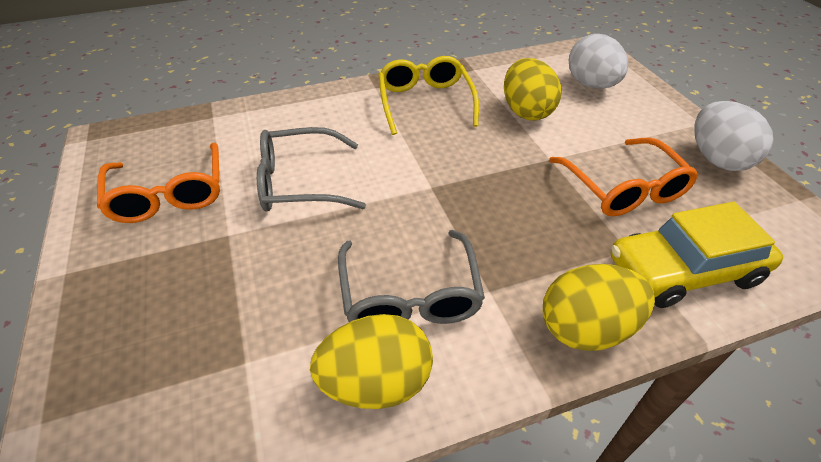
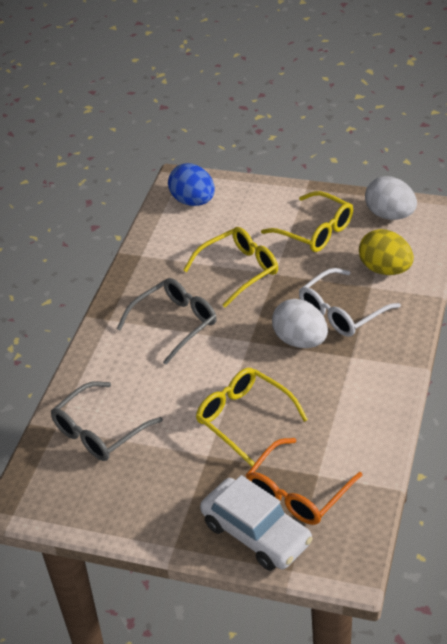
blue egg: 0 -> 1
orange glasses: 2 -> 1
white car: 0 -> 1
white glasses: 0 -> 1
yellow car: 1 -> 0
yellow egg: 3 -> 1
yellow glasses: 1 -> 3

